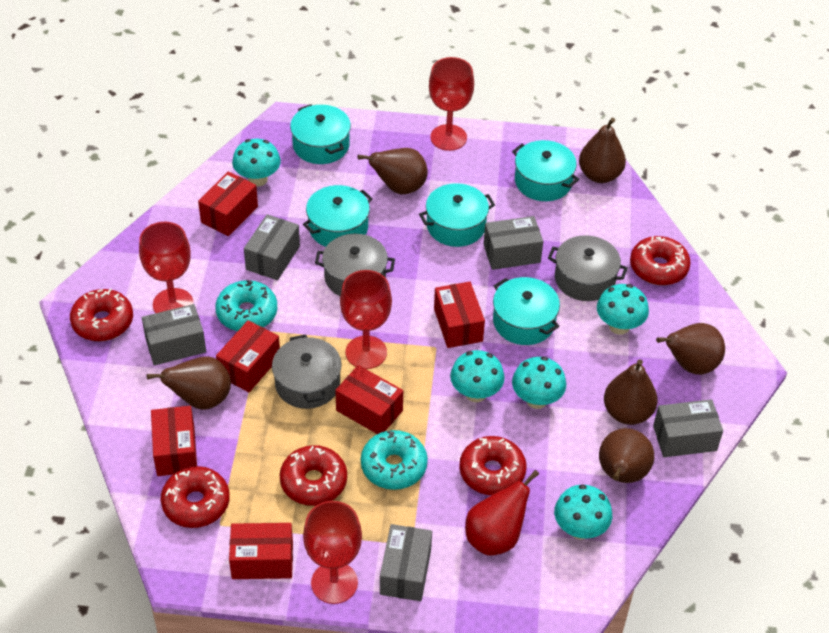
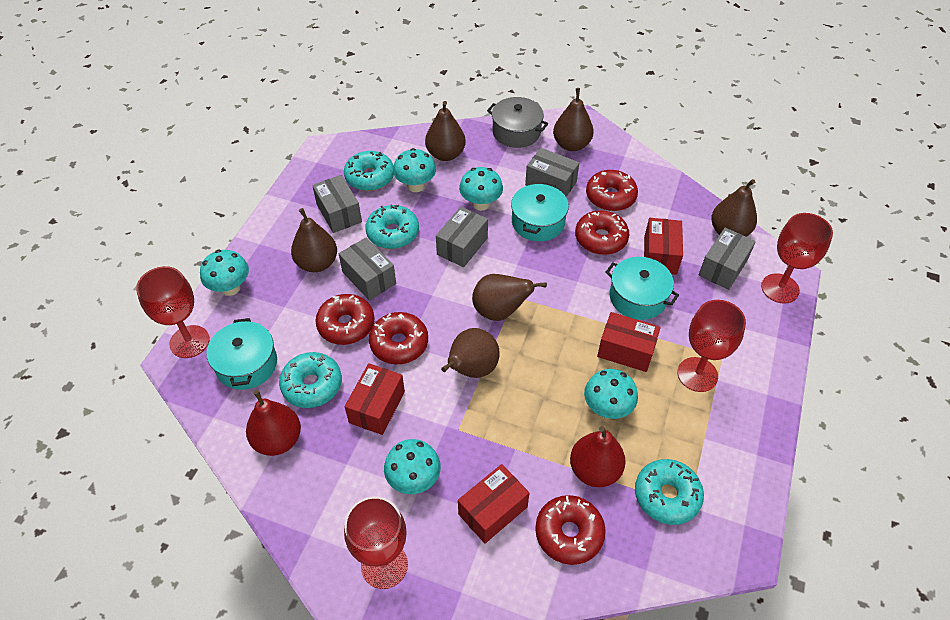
grey pot: 3 -> 1
red box: 6 -> 4
red pear: 1 -> 2
turquoise donut: 2 -> 4
turquoise pot: 5 -> 3

